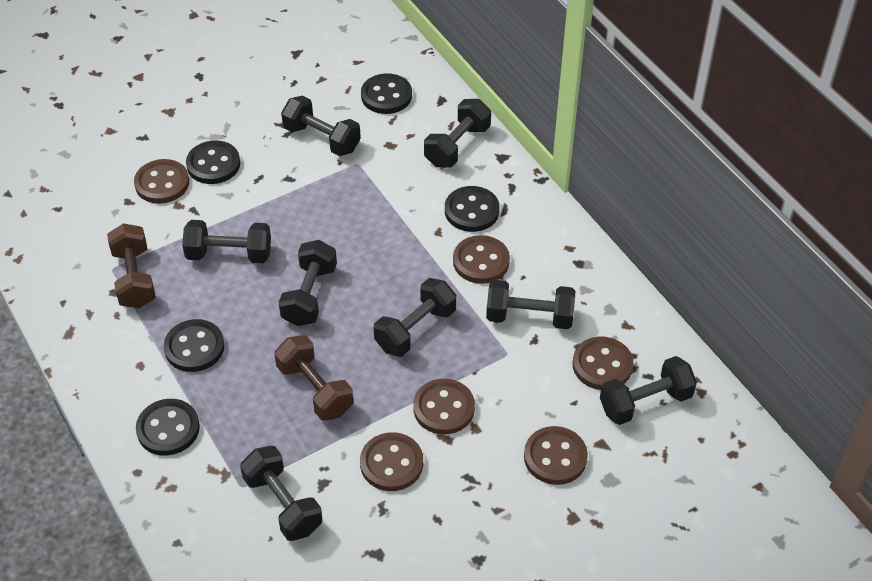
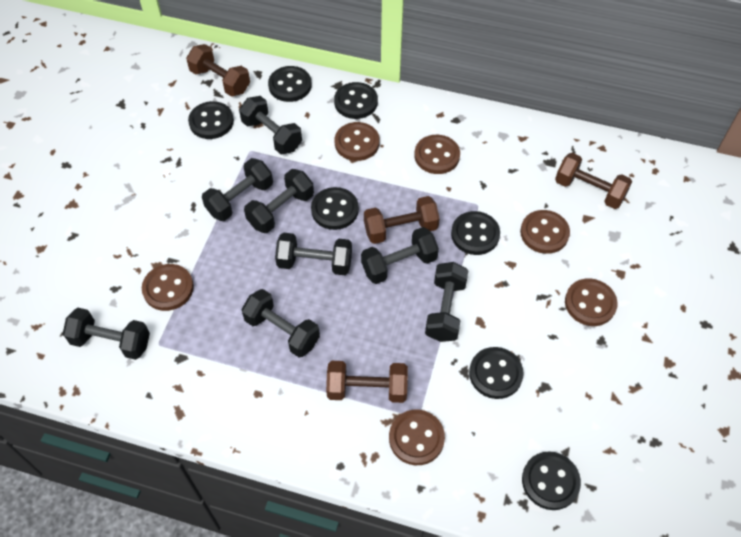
black button: 5 -> 7
brown dumbbell: 2 -> 4

